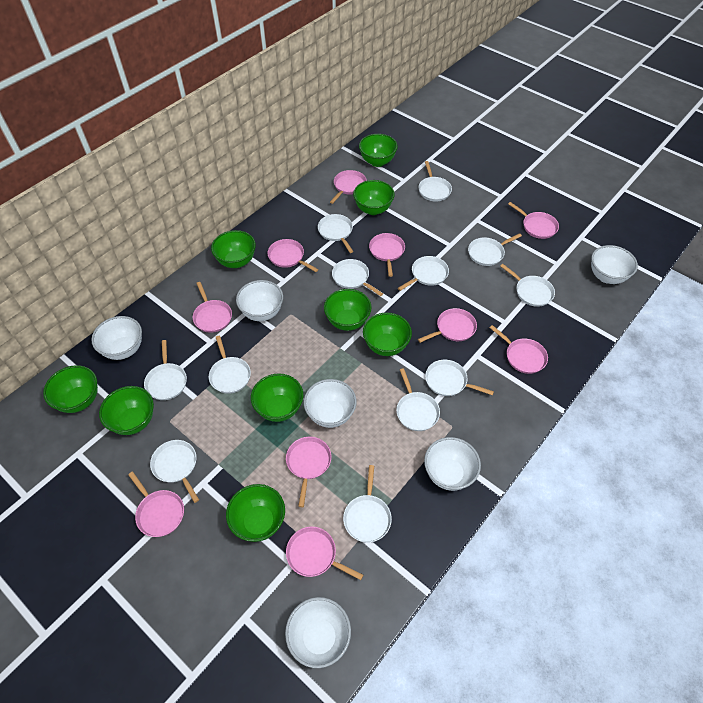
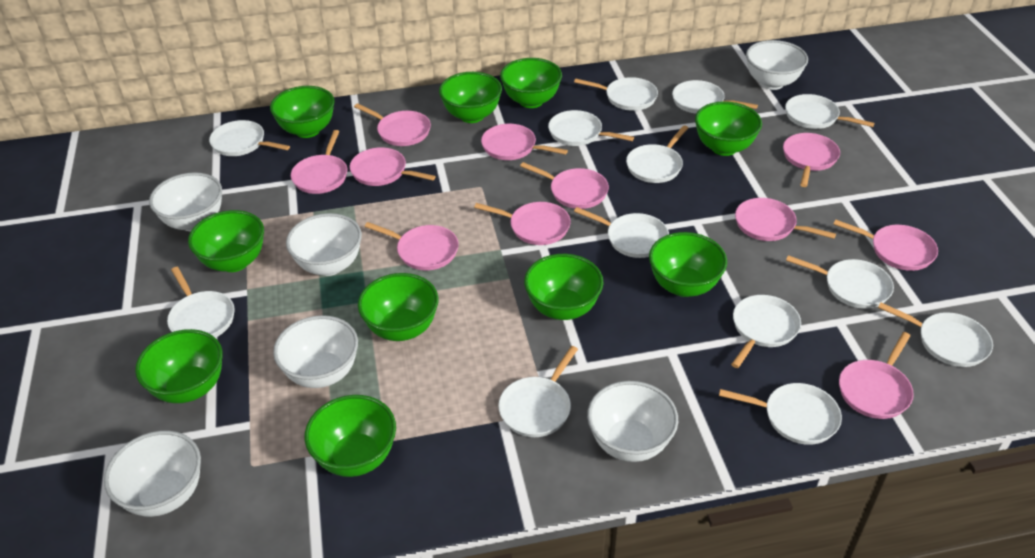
green bowl: 9 -> 10
pink pan: 10 -> 11
white pan: 12 -> 13

